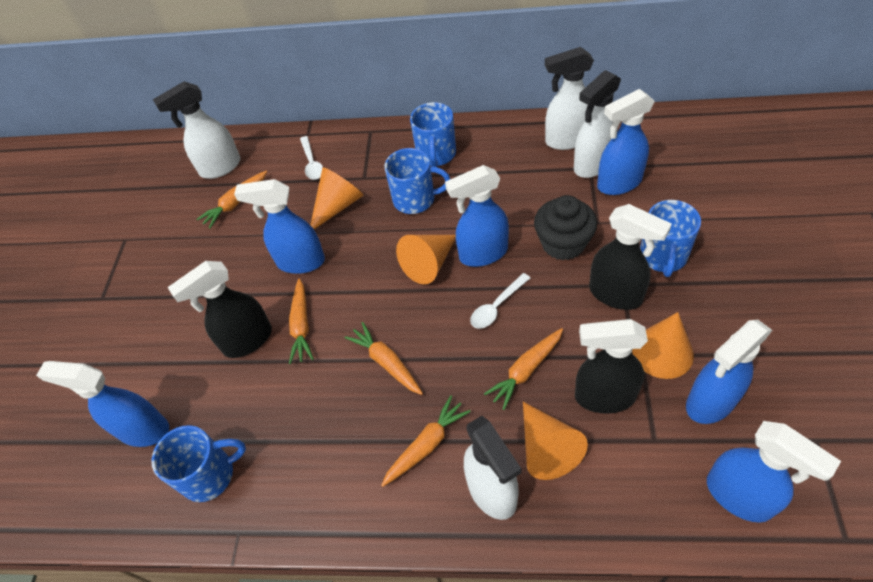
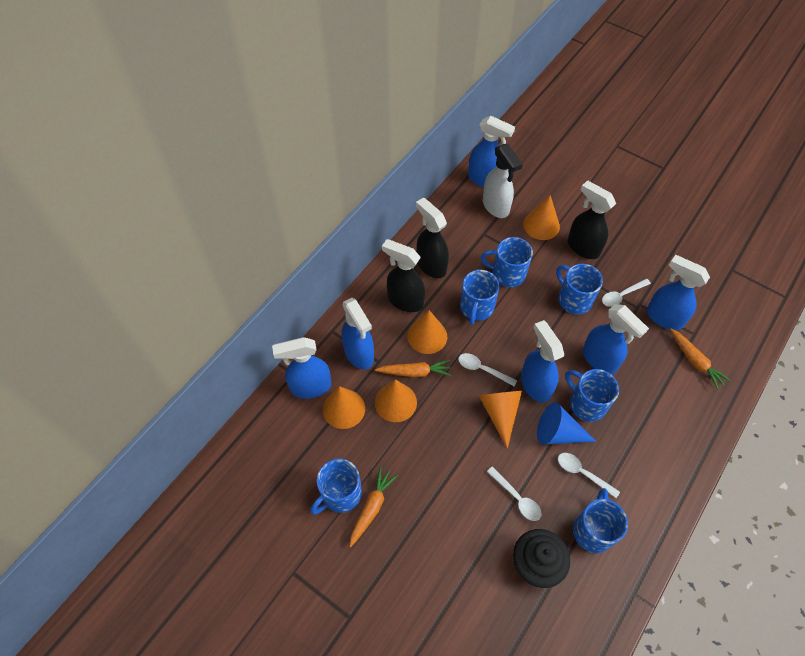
blue cone: 0 -> 1
blue mug: 4 -> 6
orange carrot: 5 -> 3
orange cone: 4 -> 5
white spoon: 2 -> 4
white spray bottle: 4 -> 1

